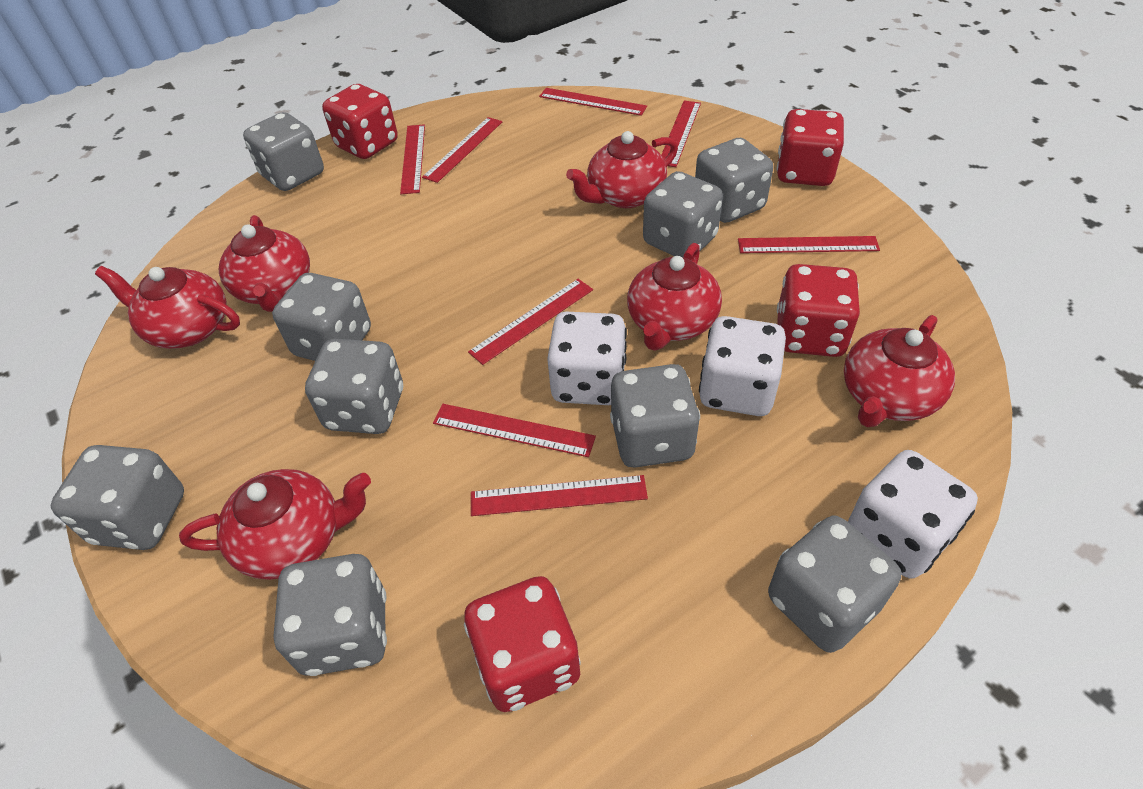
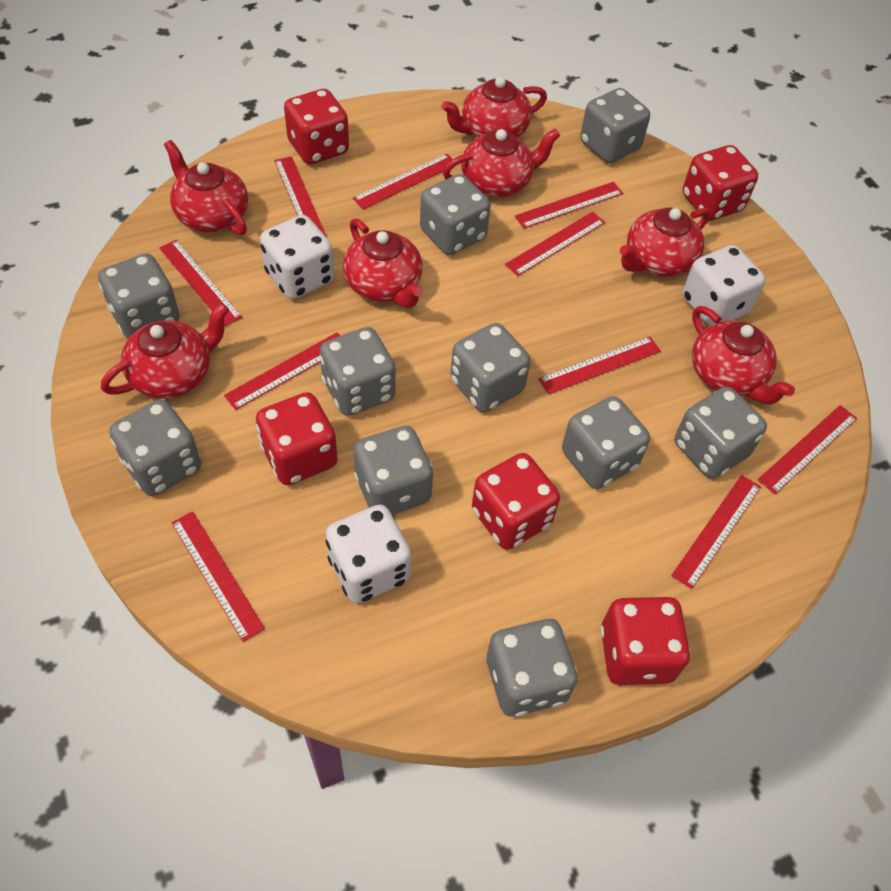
grey dice: 9 -> 10
red dice: 4 -> 5
red ruler: 8 -> 10
red teapot: 6 -> 7

